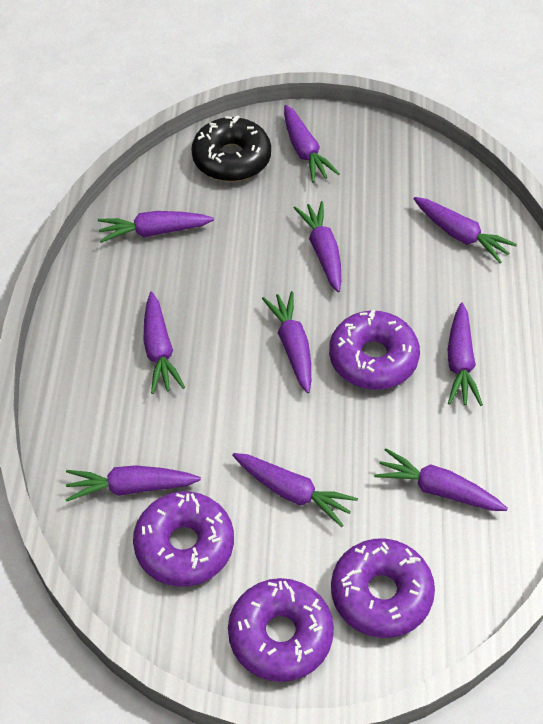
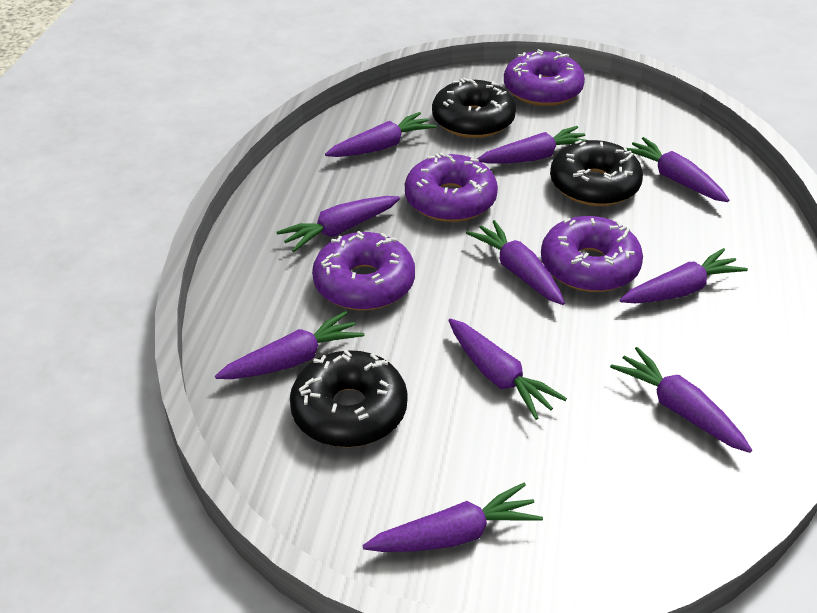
black donut: 1 -> 3

